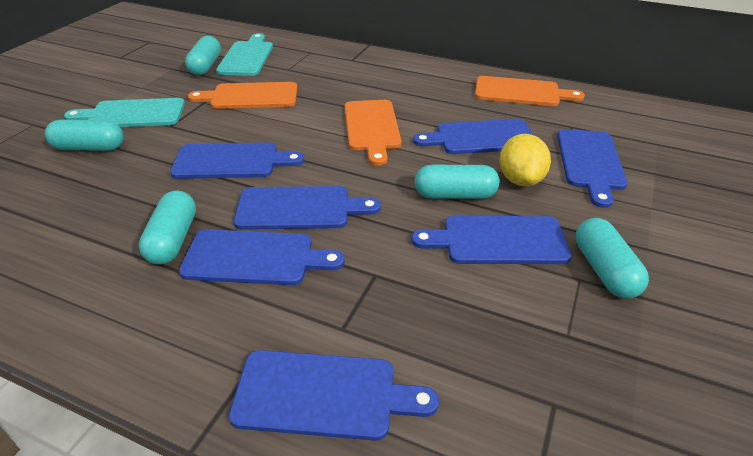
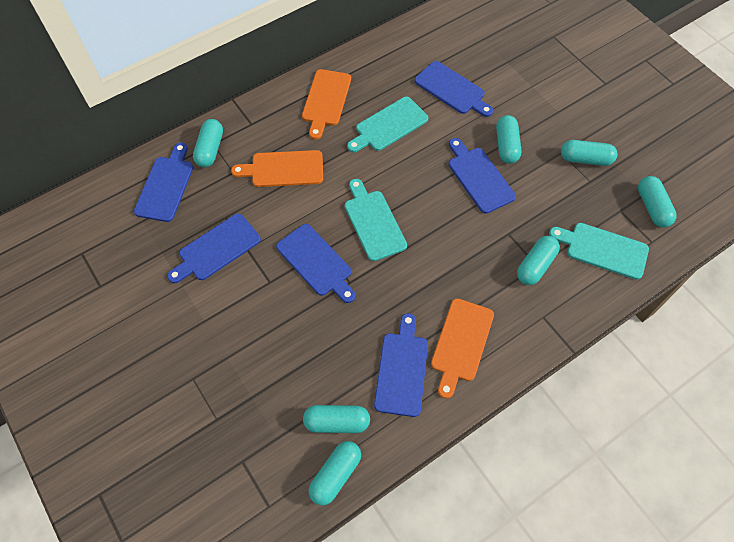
blue cutting board: 7 -> 6
turquoise capsule: 5 -> 7
turquoise cutting board: 2 -> 3
yellow lemon: 1 -> 0

